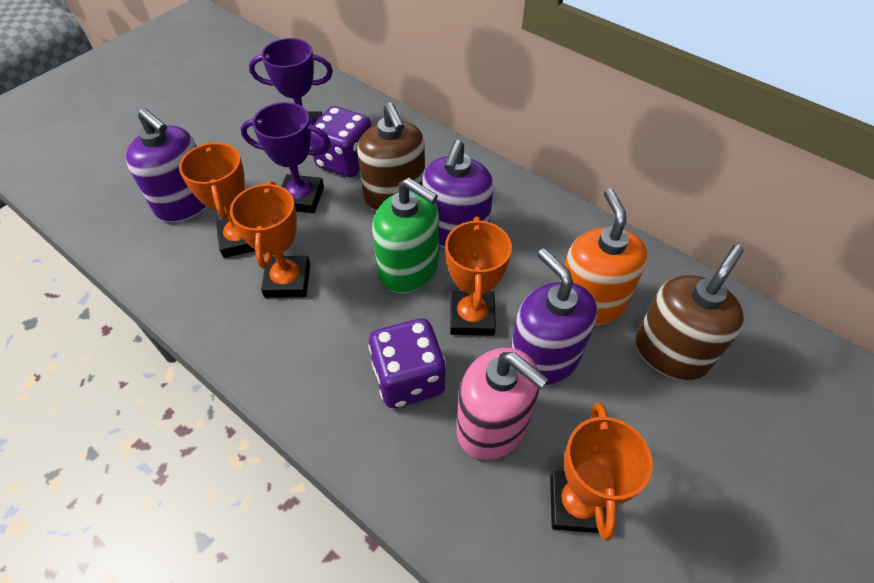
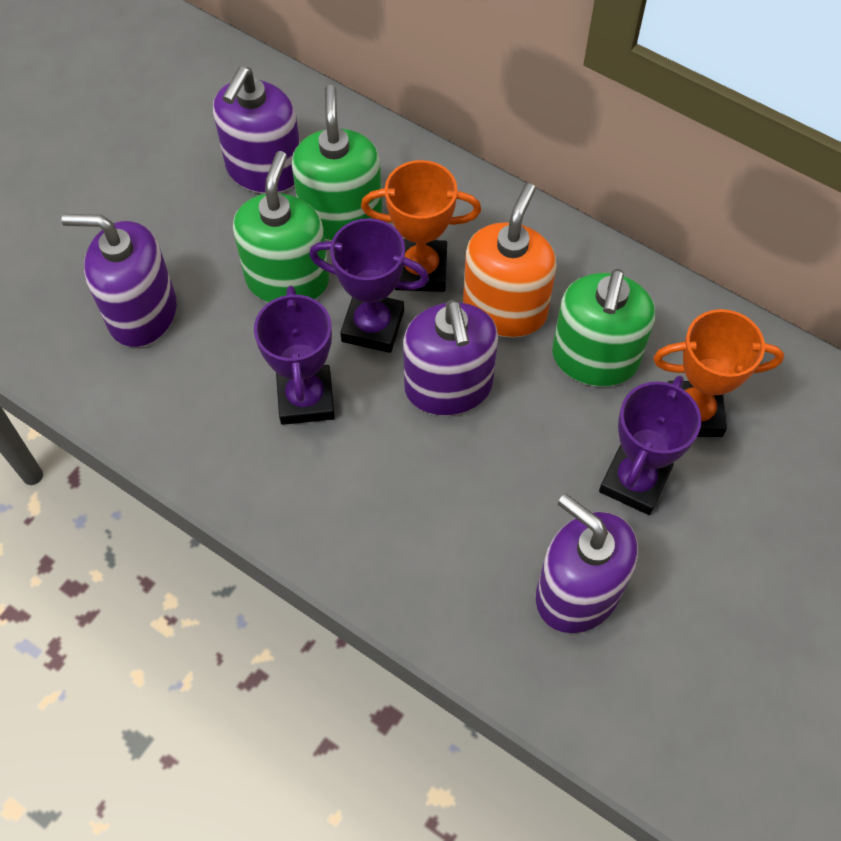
brown soap dispenser: 2 -> 0
green soap dispenser: 1 -> 3
orange trophy: 4 -> 2
pink soap dispenser: 1 -> 0
purple dice: 2 -> 0
purple soap dispenser: 3 -> 4
purple trophy: 2 -> 3

